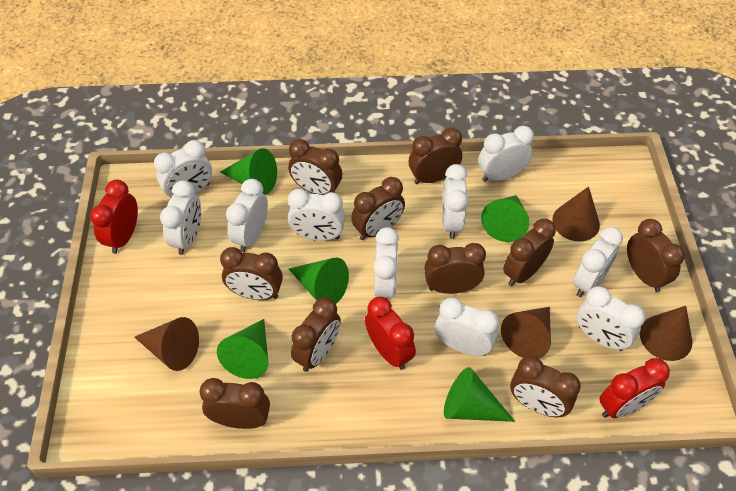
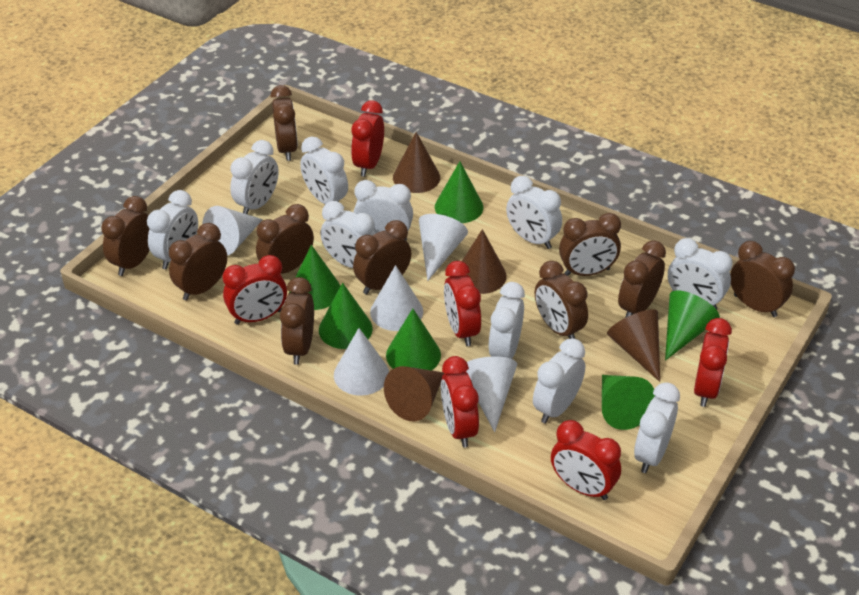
green cone: 5 -> 6
red clock: 3 -> 6
white cone: 0 -> 5

